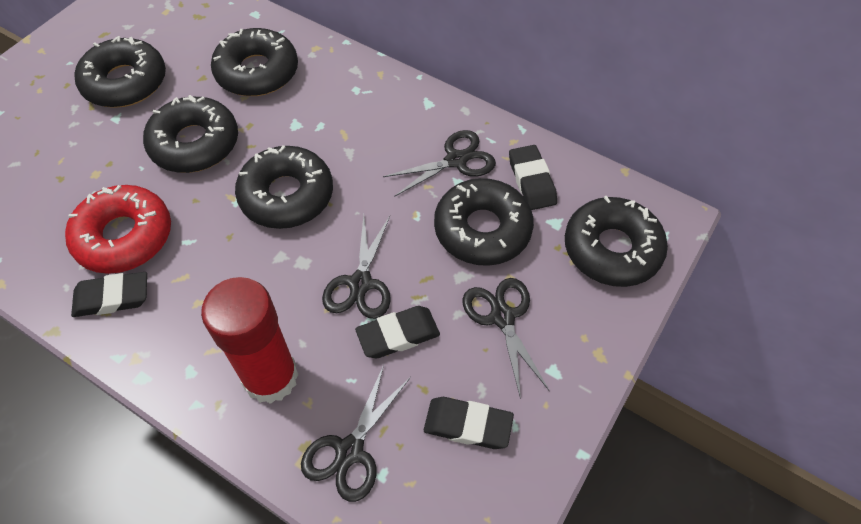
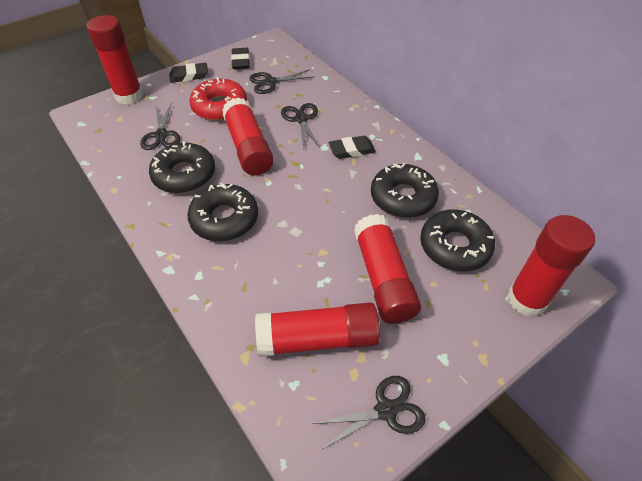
black donut: 6 -> 4
black eraser: 4 -> 3
red glue stick: 1 -> 5

